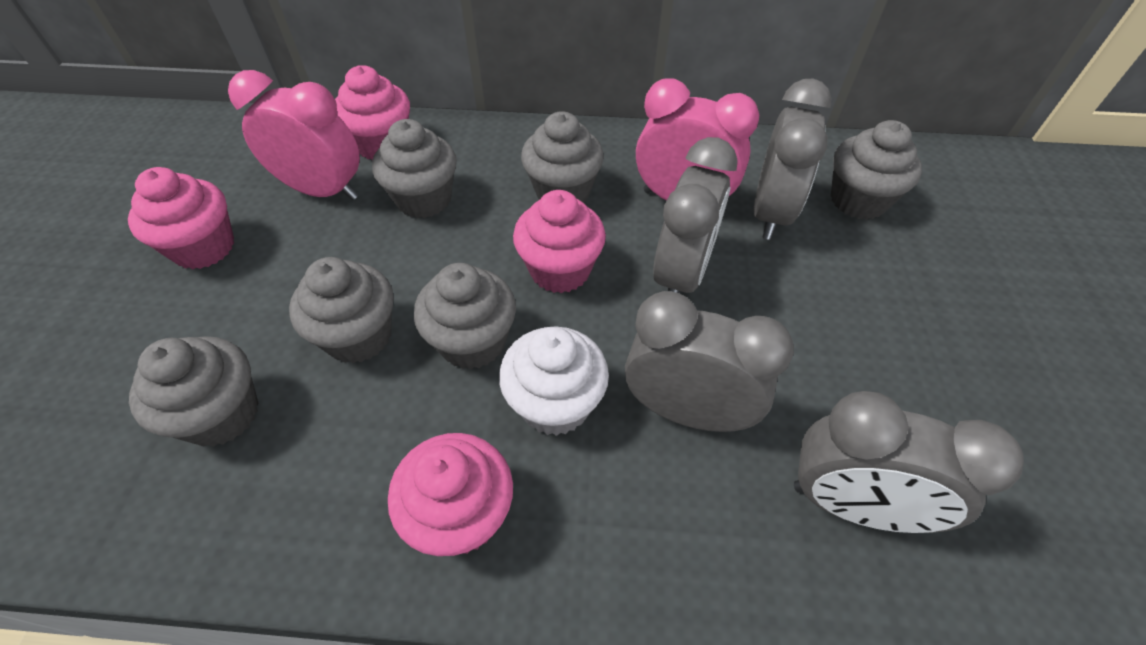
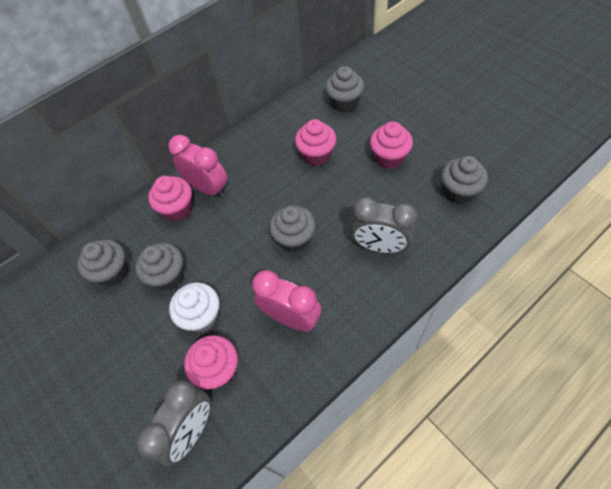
grey clock: 4 -> 2
grey cupcake: 6 -> 5

